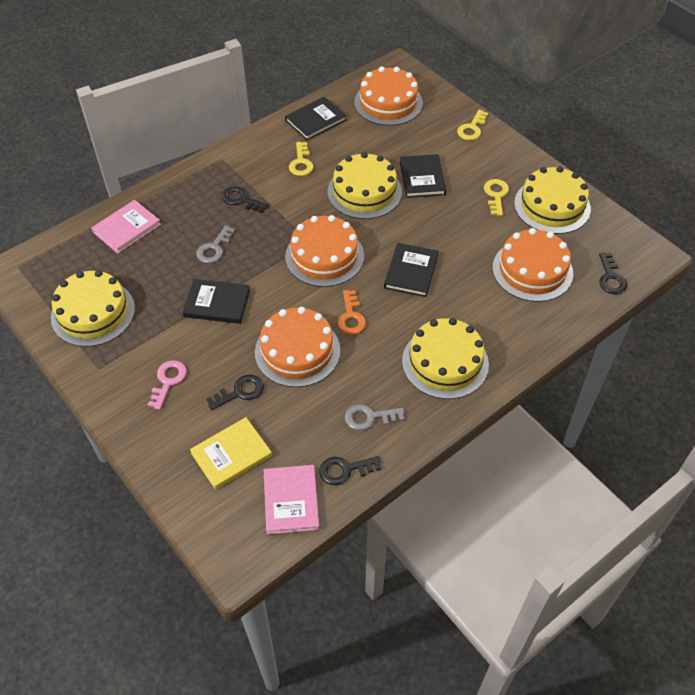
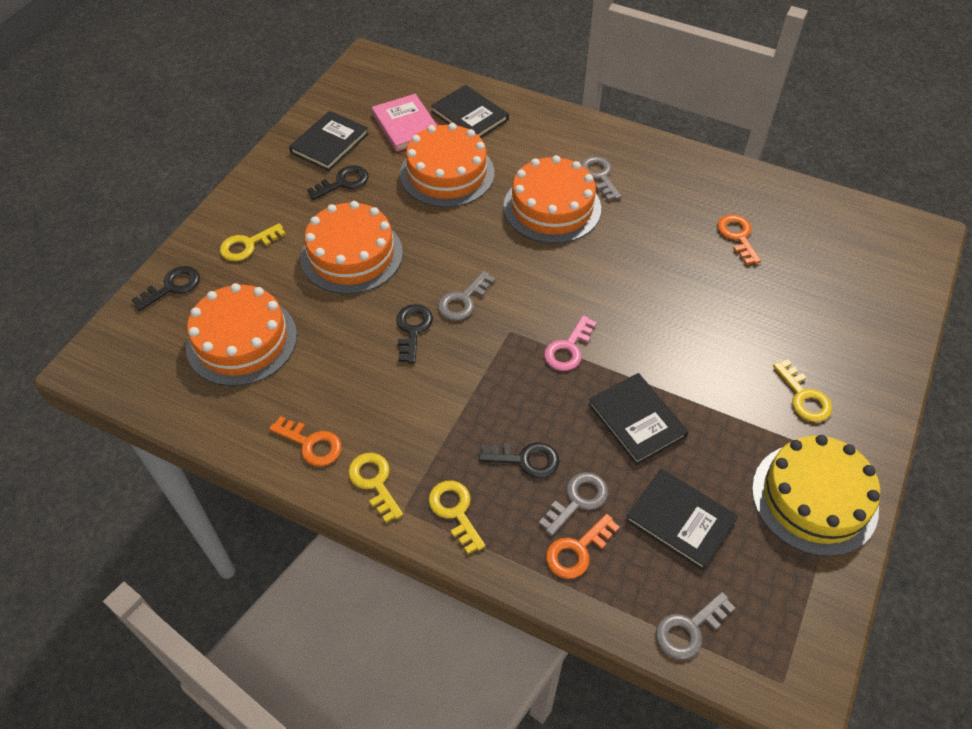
grey key: 2 -> 4
orange key: 1 -> 3
pink book: 2 -> 1
yellow book: 1 -> 0
yellow cake: 4 -> 1
yellow key: 3 -> 4

